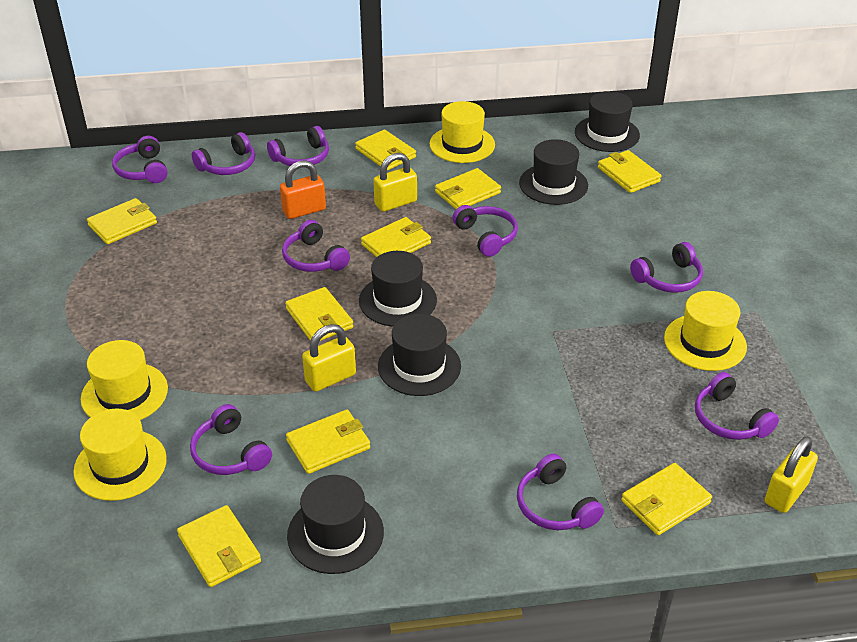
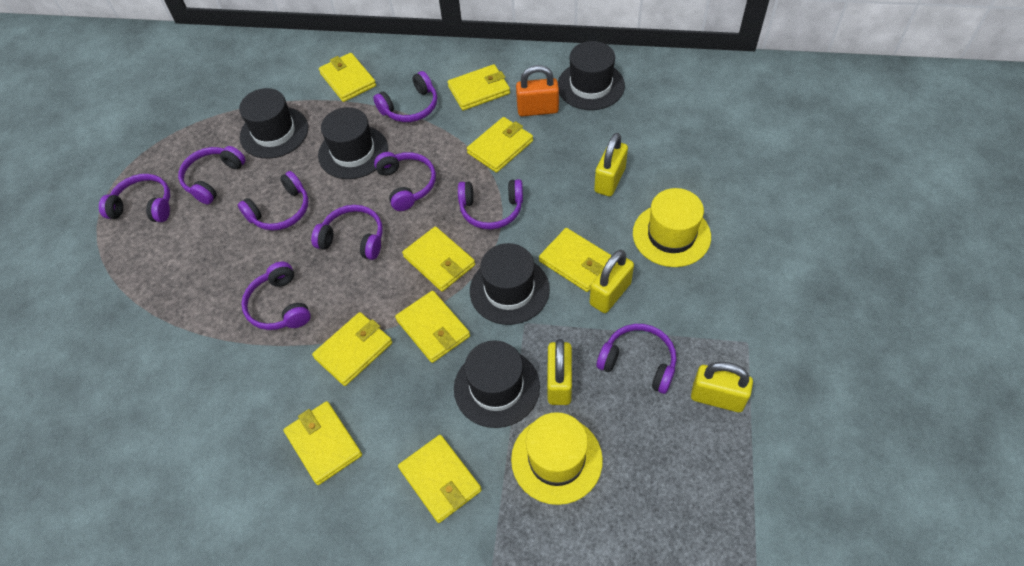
yellow hat: 4 -> 2
yellow padlock: 3 -> 4

